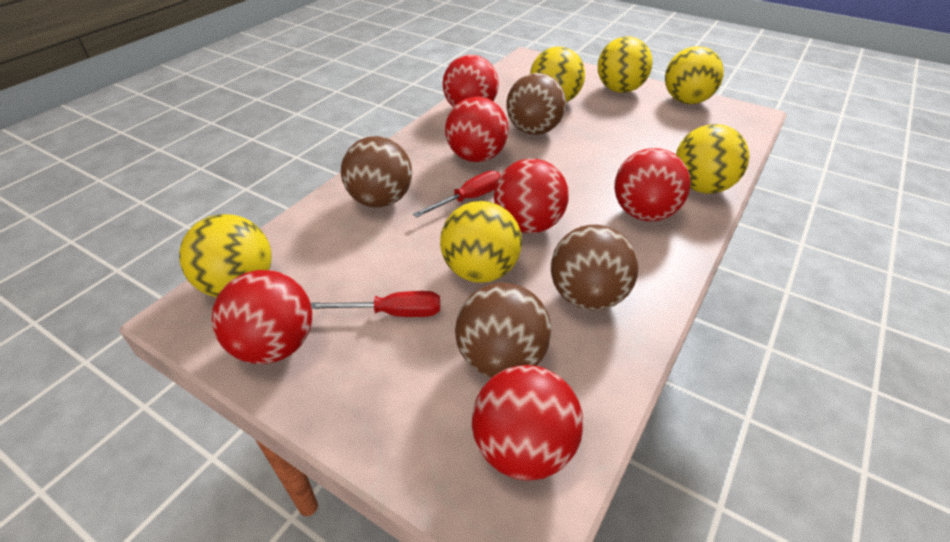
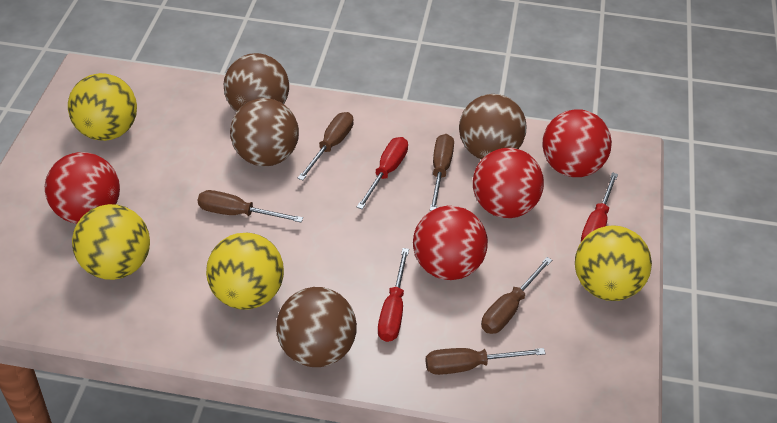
brown screwdriver: 0 -> 5
red ball: 6 -> 4
red screwdriver: 2 -> 3
yellow ball: 6 -> 4

